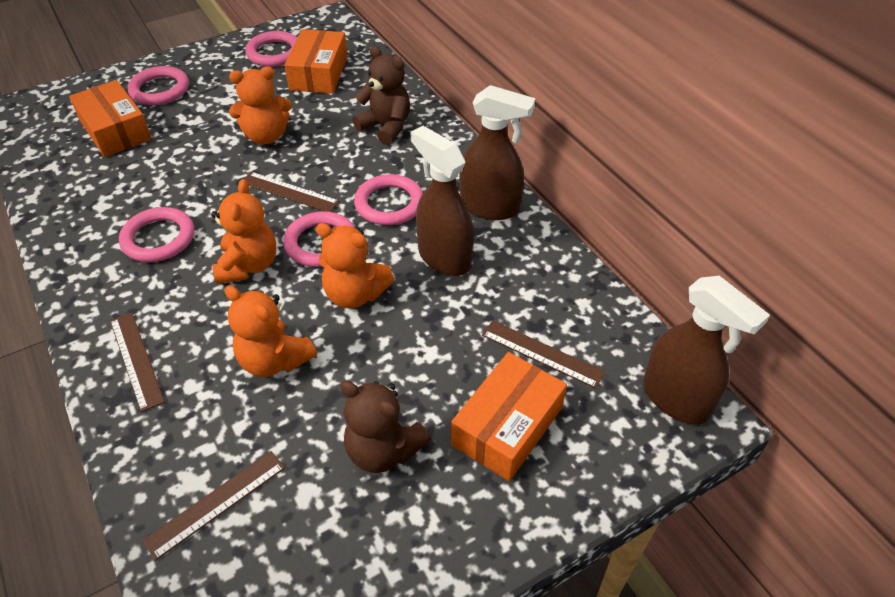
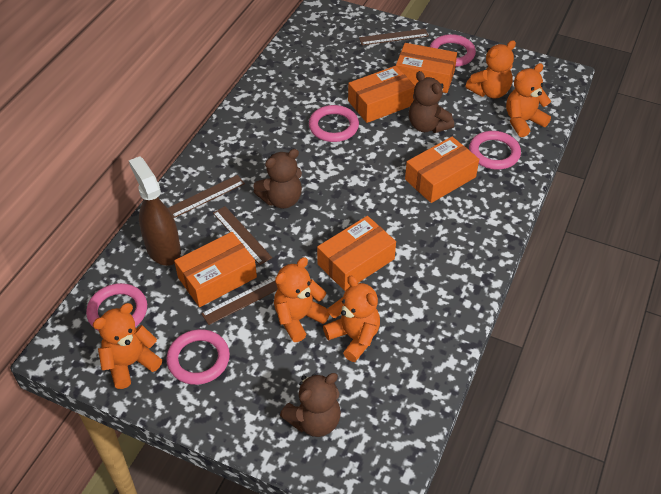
brown spray bottle: 3 -> 1
brown teddy bear: 2 -> 3
orange box: 3 -> 5
orange teddy bear: 4 -> 5

